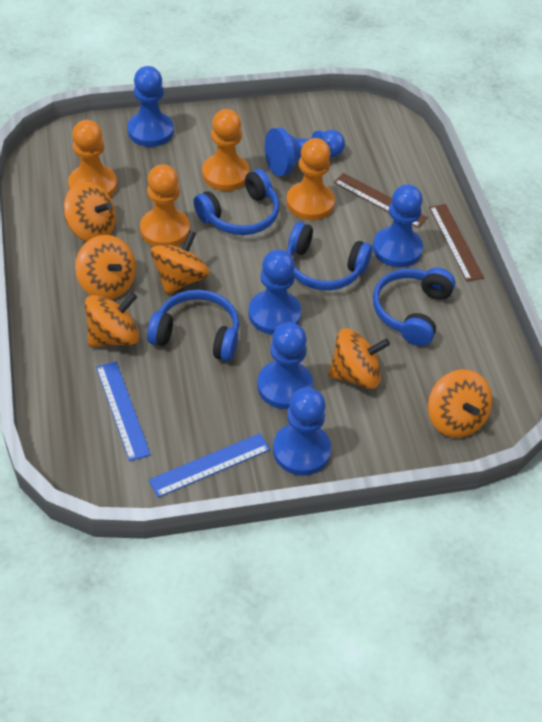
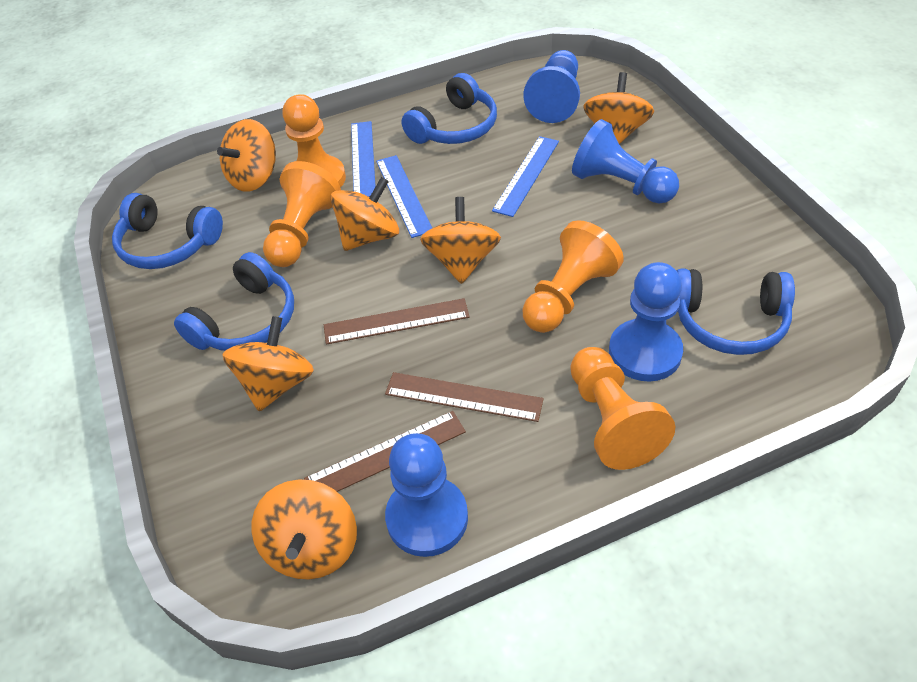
blue pawn: 6 -> 4
blue ruler: 2 -> 3
brown ruler: 2 -> 3

